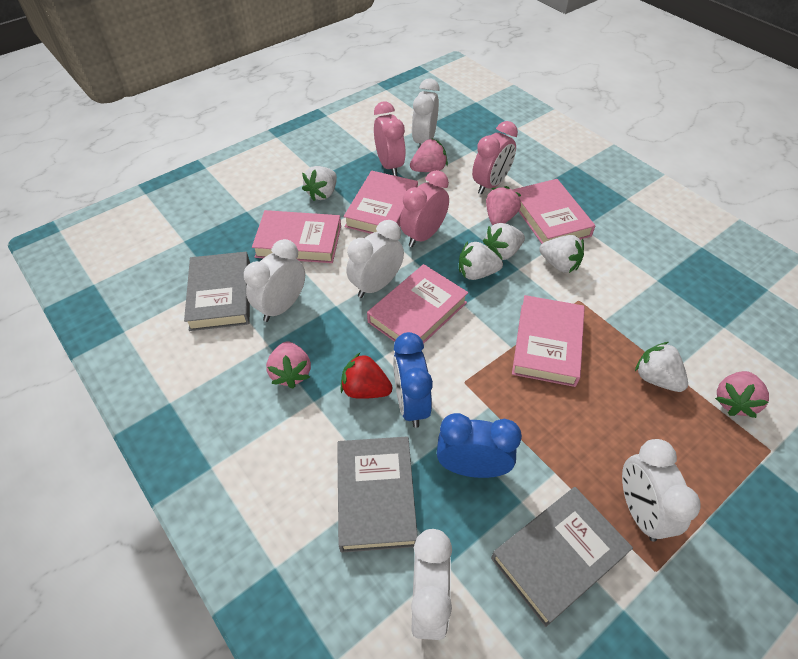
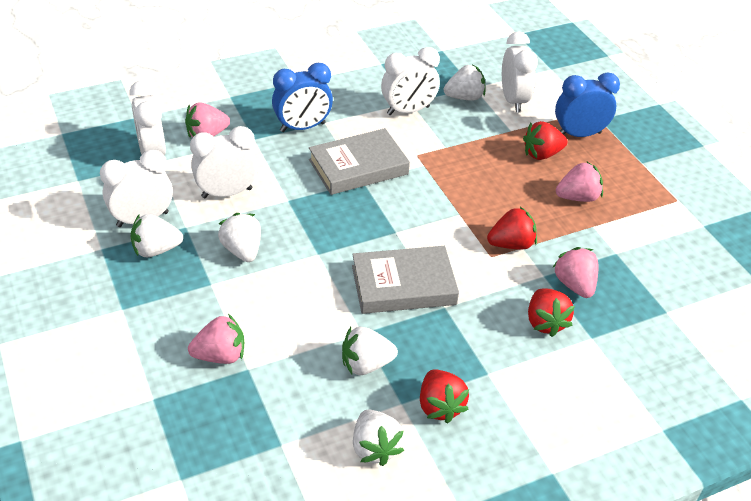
grey book: 3 -> 2
pink book: 5 -> 0
pink clock: 3 -> 0
red strawberry: 1 -> 4

